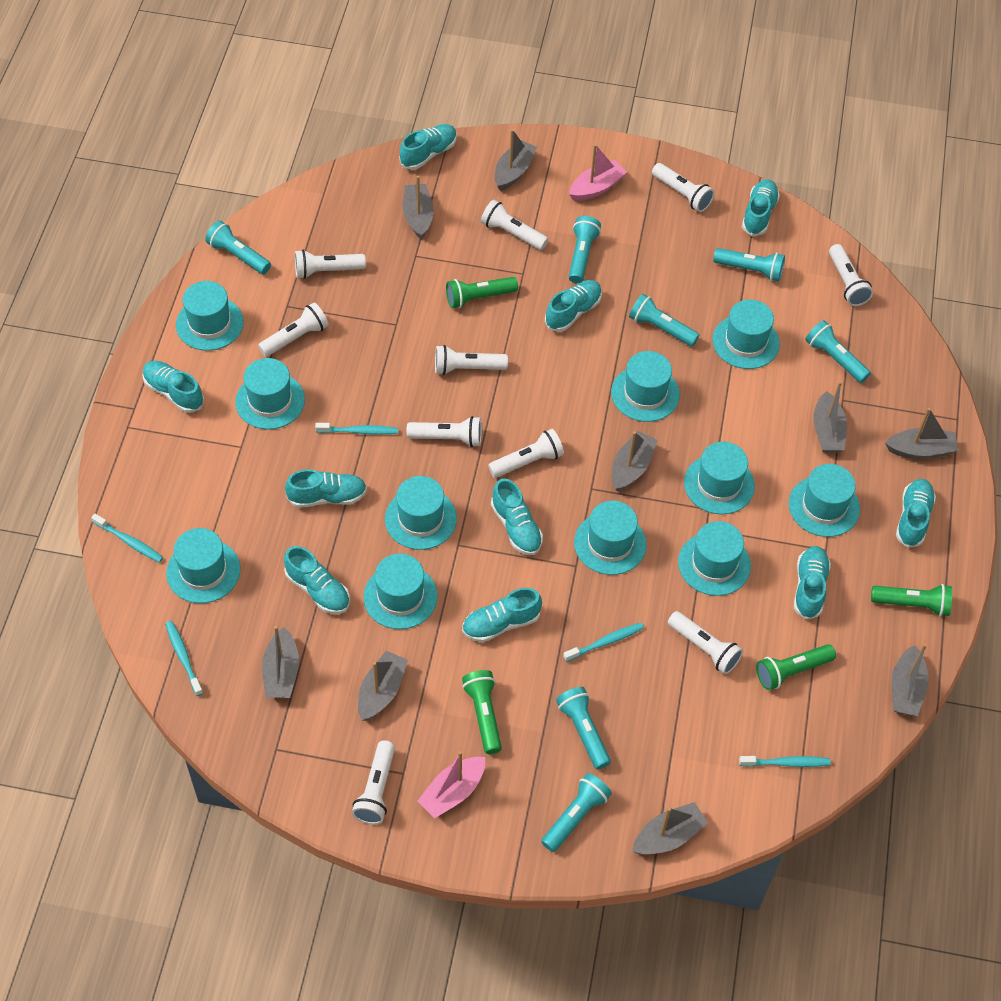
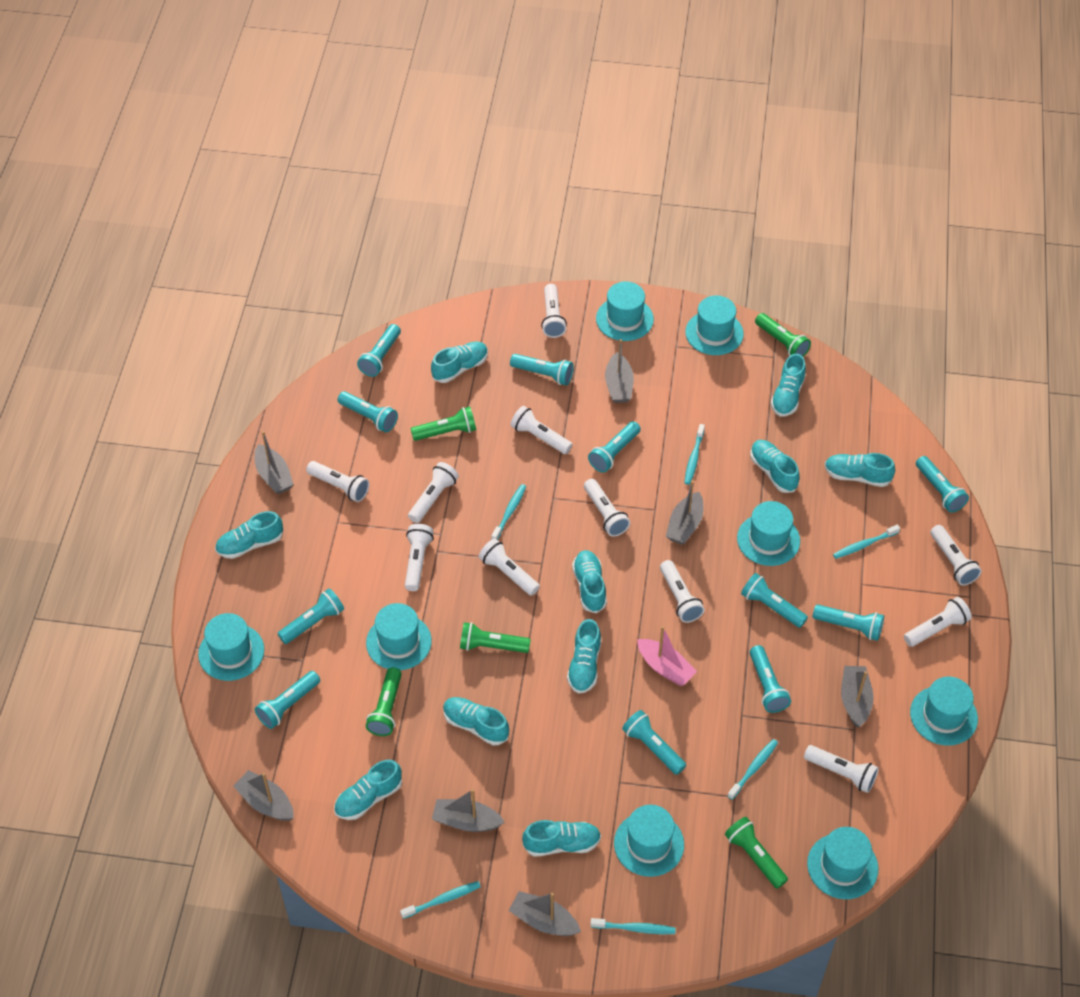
green flashlight: 4 -> 5
grey boat: 9 -> 7
pink boat: 2 -> 1
turquoise flashlight: 7 -> 11
turquoise hat: 11 -> 8
turquoise toothbrush: 5 -> 6
white flashlight: 10 -> 11

